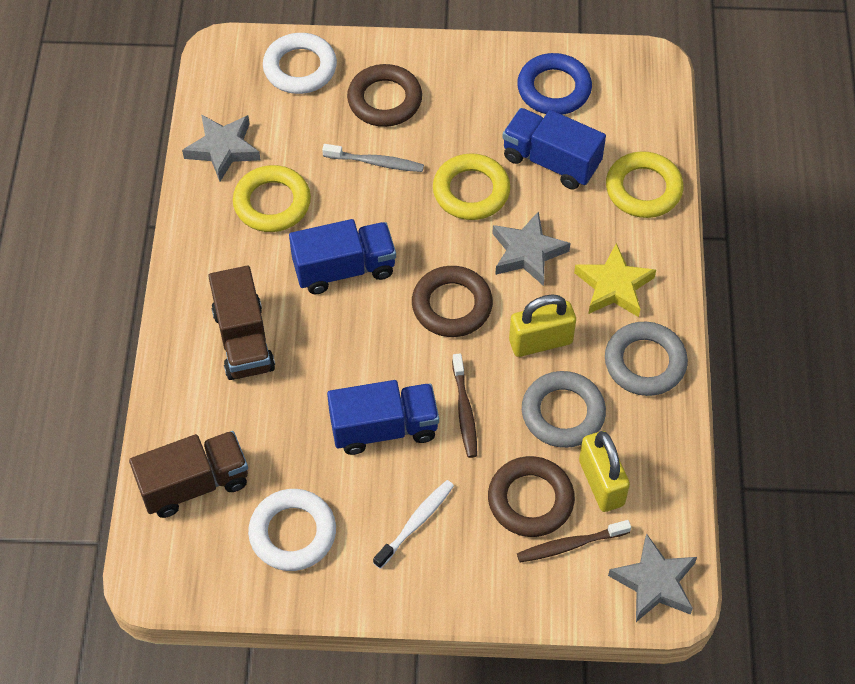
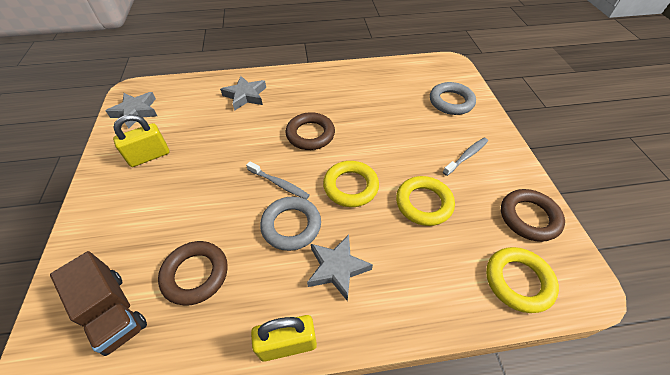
blue ring: 1 -> 0
blue truck: 3 -> 0
brown toothbrush: 2 -> 0
brown truck: 2 -> 1
grey toothbrush: 1 -> 2
white ring: 2 -> 0
white toothbrush: 1 -> 0
yellow star: 1 -> 0

